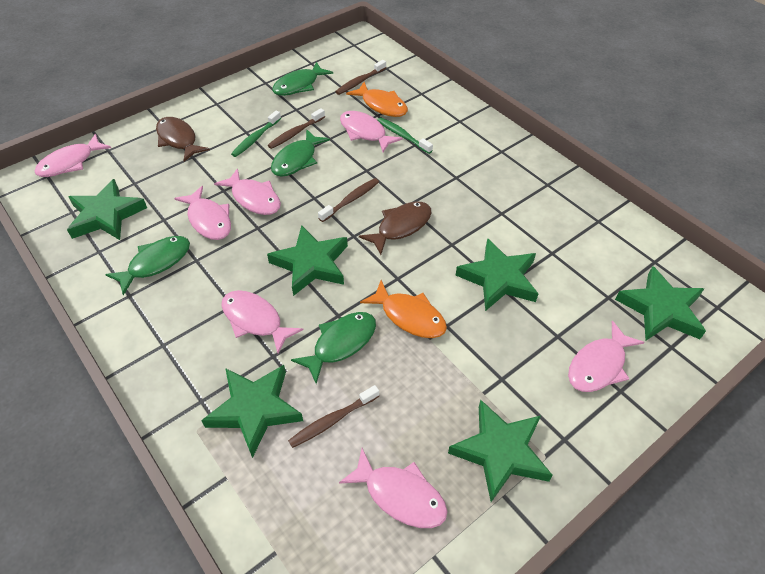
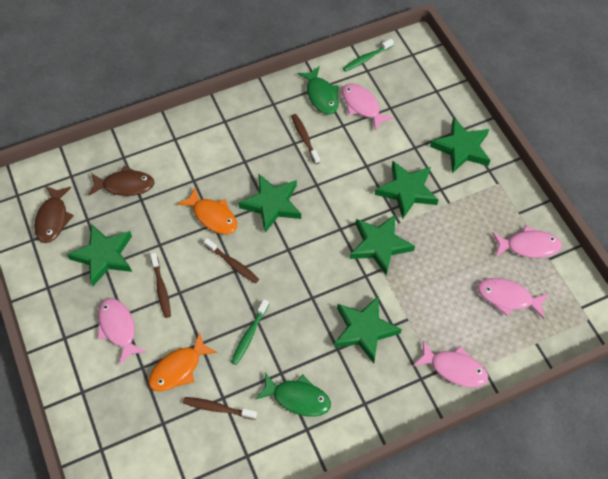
green fish: 4 -> 2
pink fish: 7 -> 5

